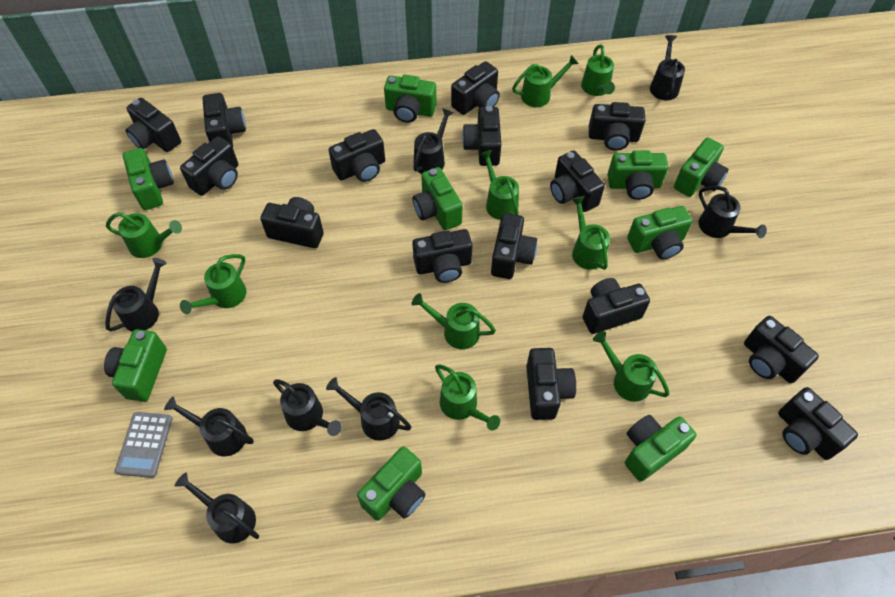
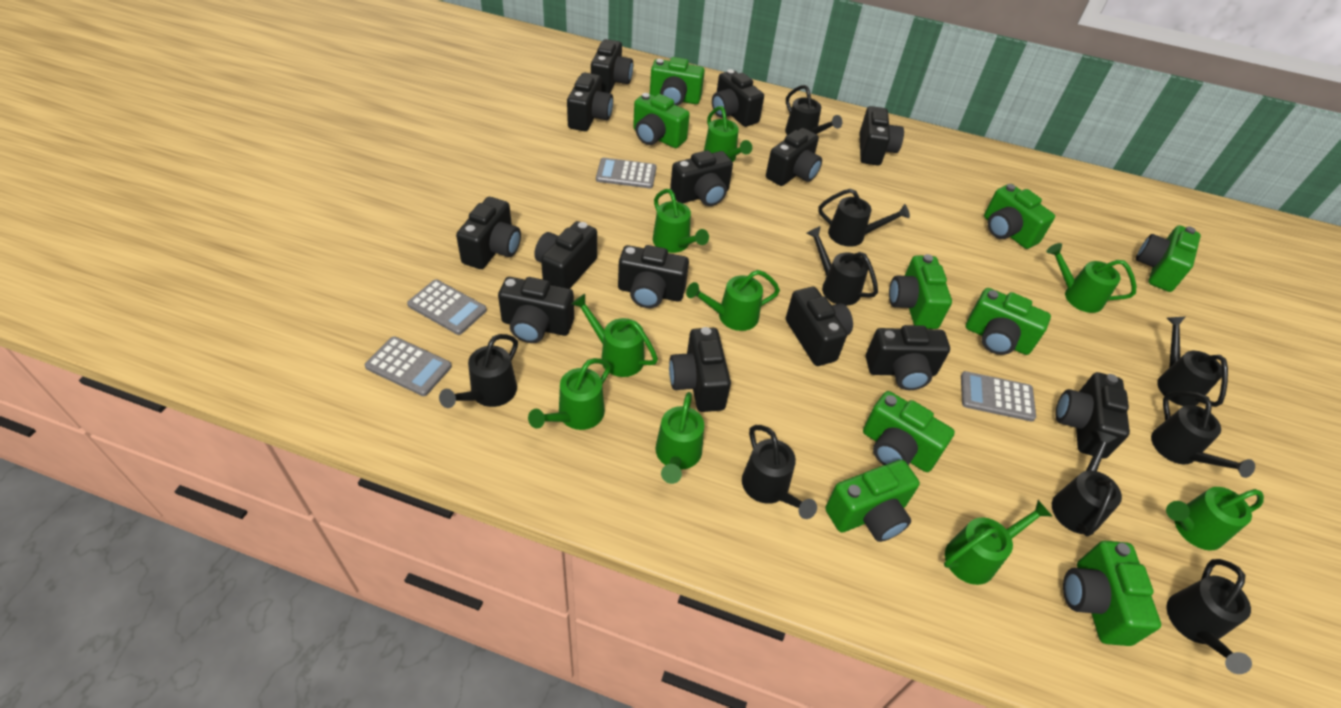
black camera: 15 -> 14
black watering can: 8 -> 9
grey calculator: 1 -> 4

